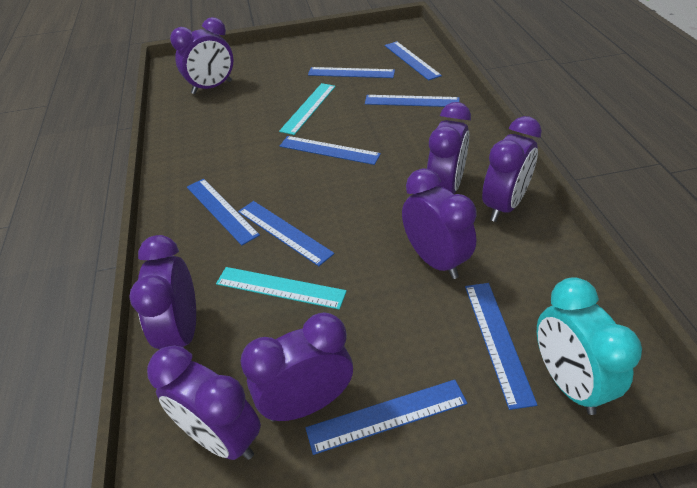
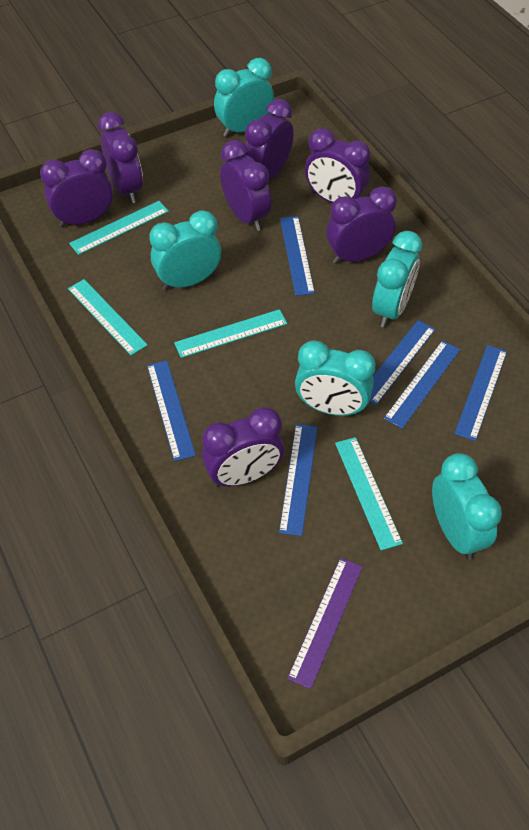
blue ruler: 8 -> 6
purple ruler: 0 -> 1
turquoise clock: 1 -> 5
turquoise ruler: 2 -> 4

